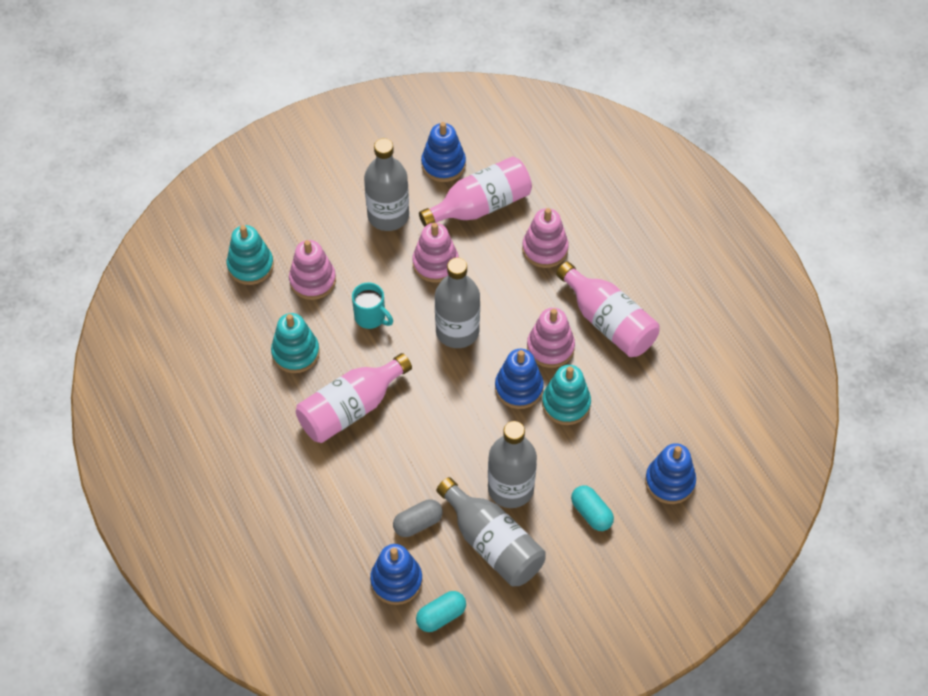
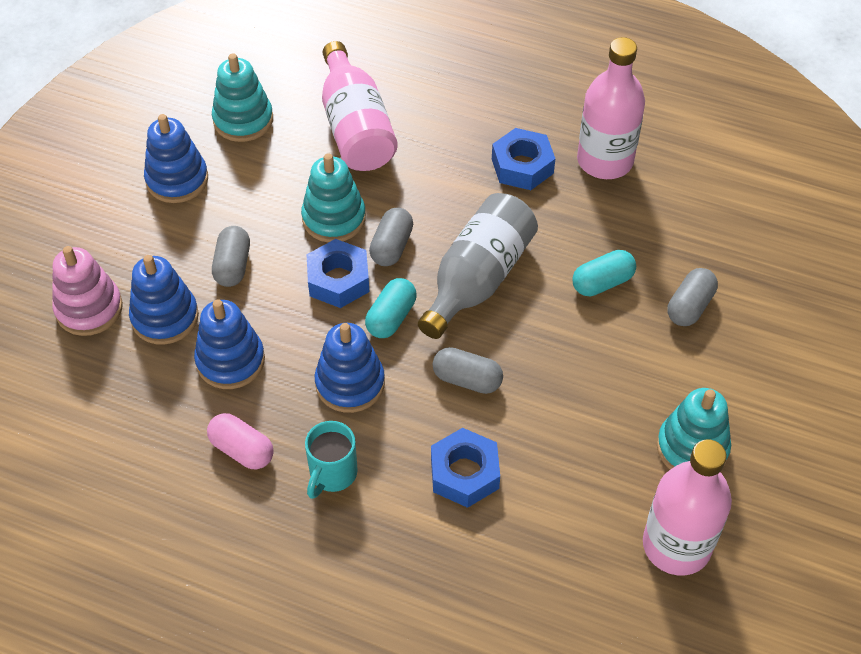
blue nut: 0 -> 3
grey bottle: 4 -> 1
grey capsule: 1 -> 4
pink capsule: 0 -> 1
pink stacking toy: 4 -> 1

